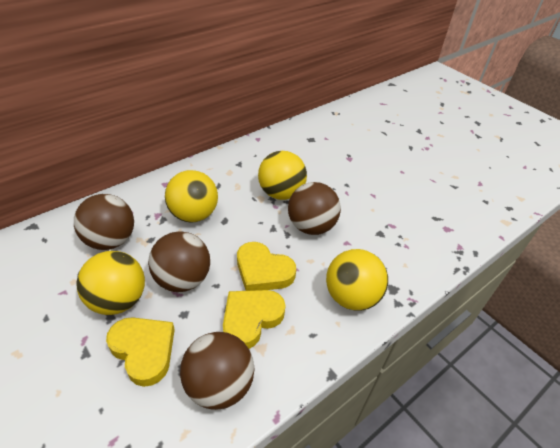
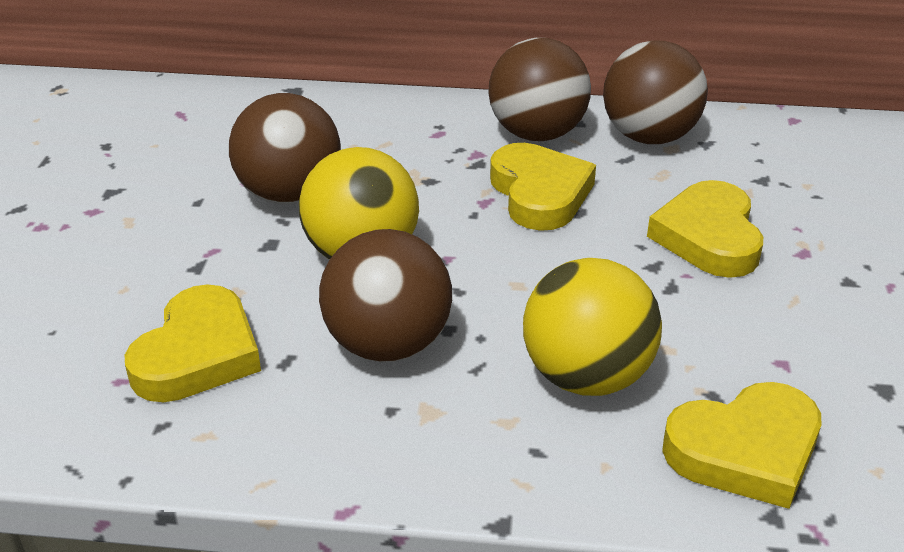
yellow ball: 4 -> 2
yellow heart: 3 -> 4

